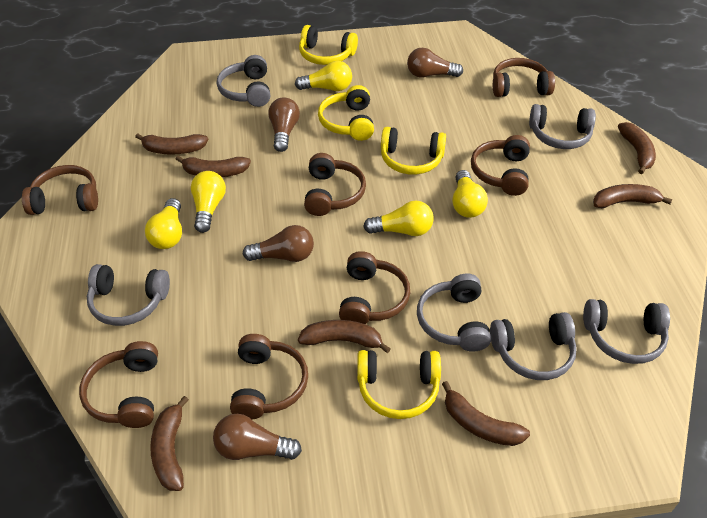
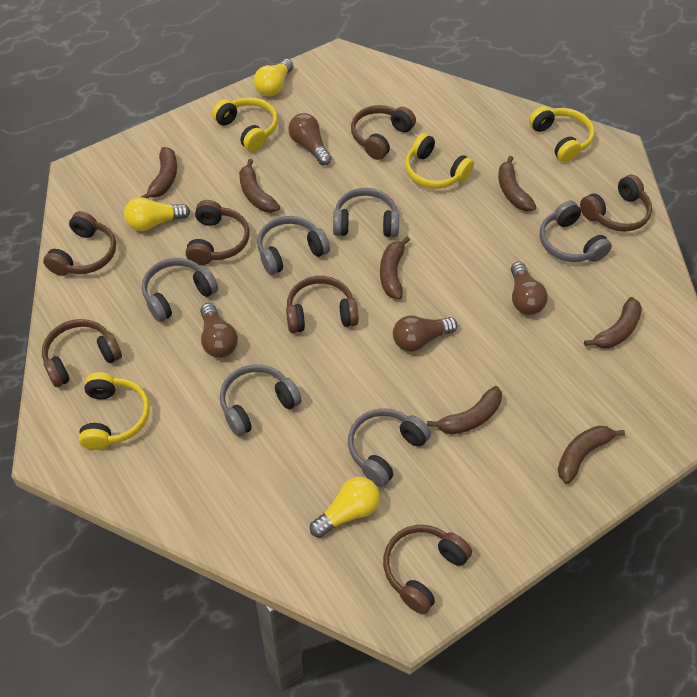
yellow light bulb: 5 -> 3

